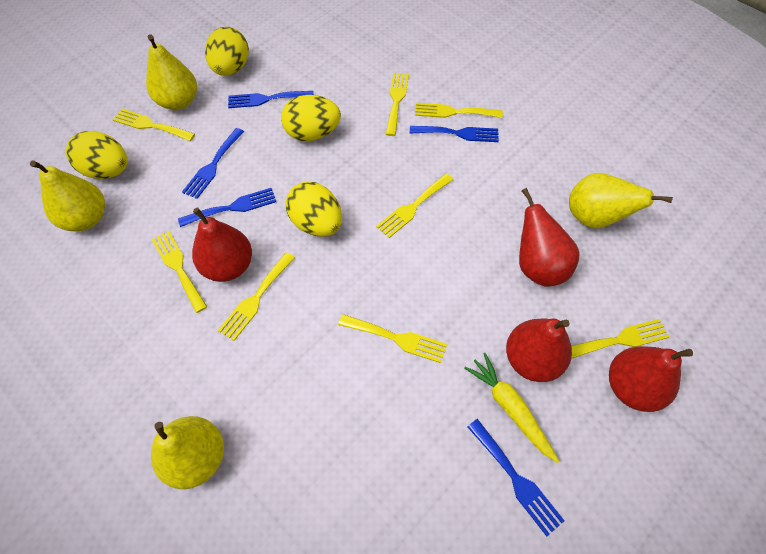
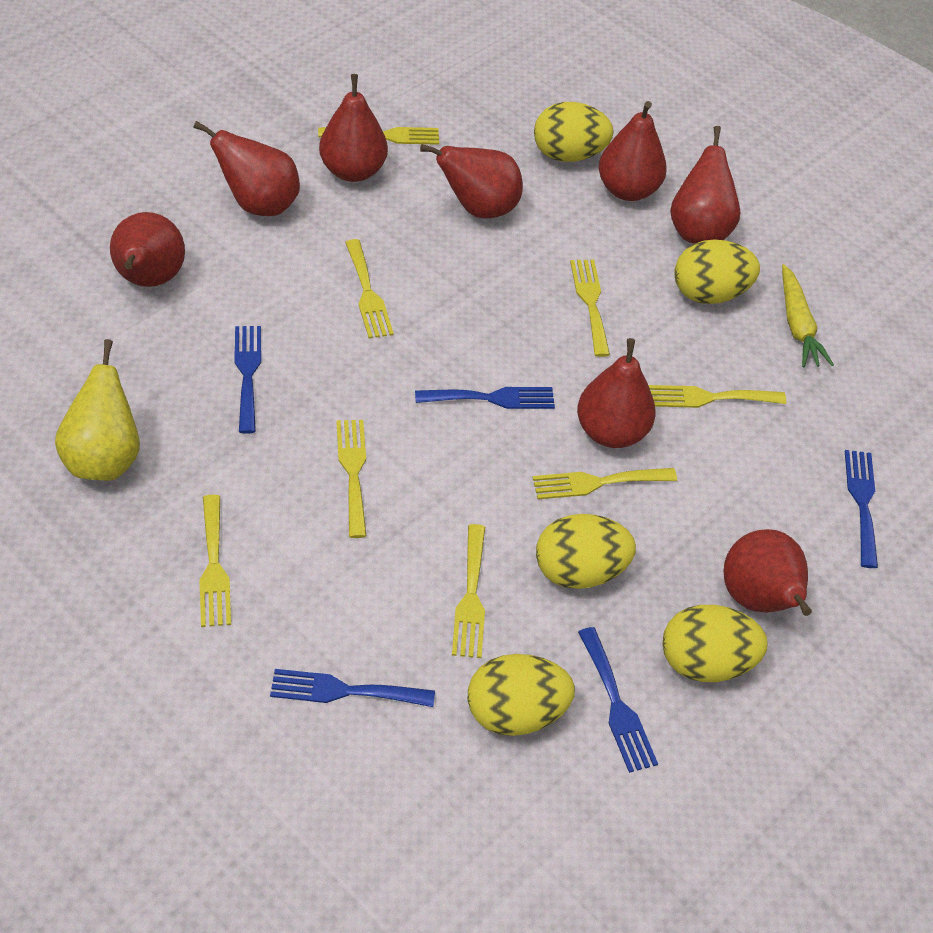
red pear: 4 -> 8
yellow egg: 4 -> 5
yellow pear: 4 -> 1

